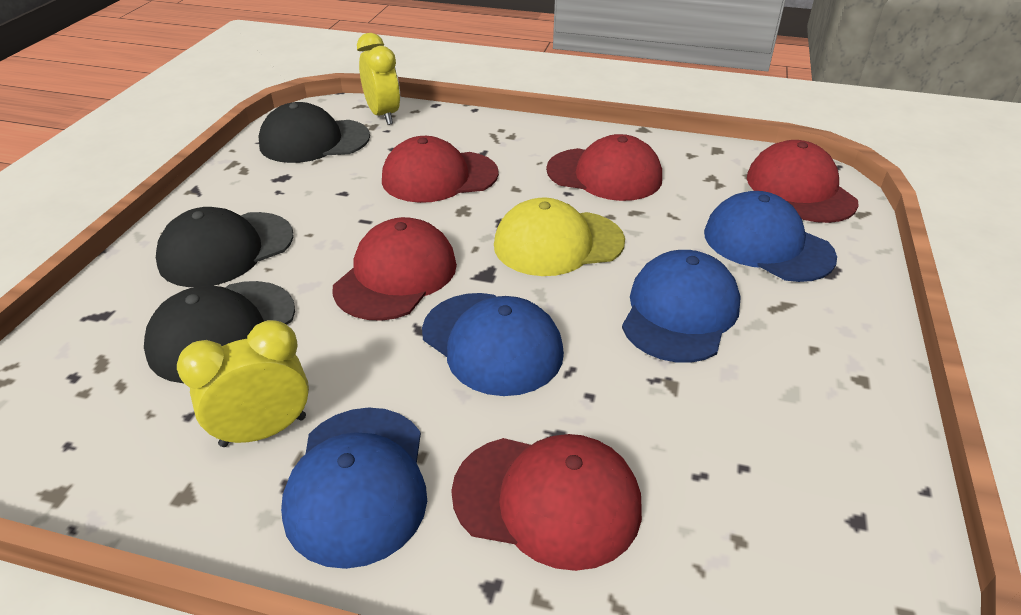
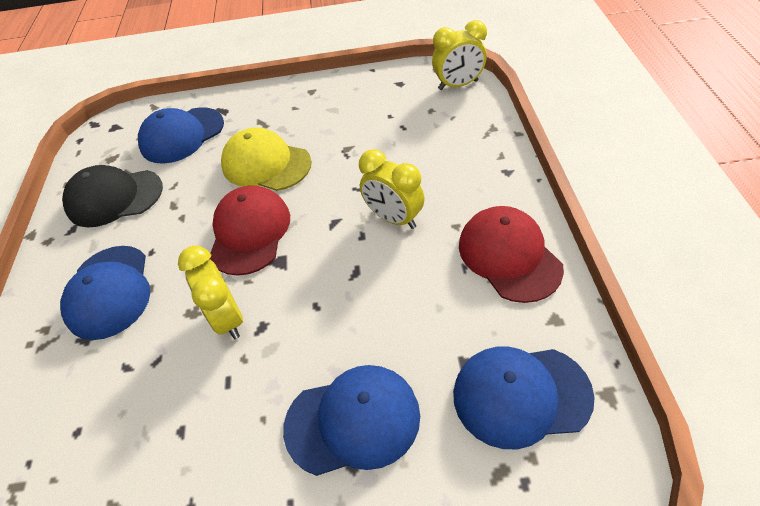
black cap: 3 -> 1
red cap: 5 -> 2
yellow clock: 2 -> 3

